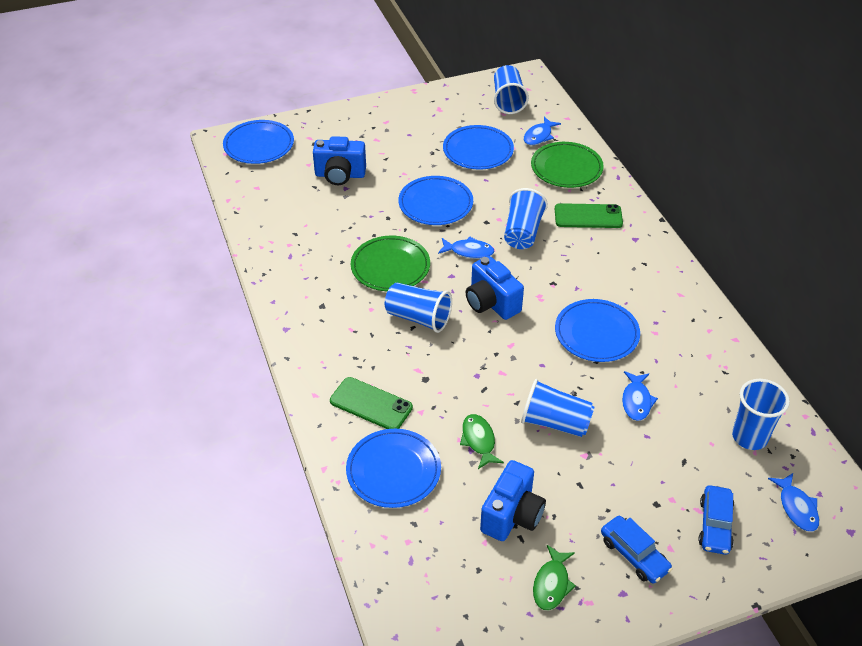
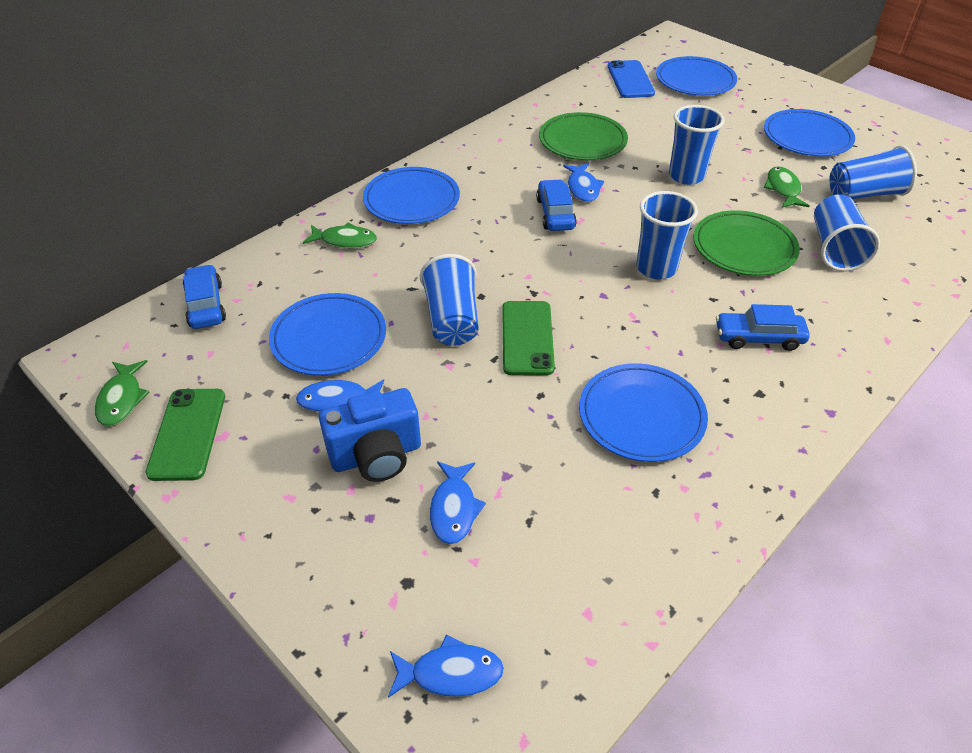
blue camera: 3 -> 1
blue car: 2 -> 3
blue phone: 0 -> 1
green fish: 2 -> 3

